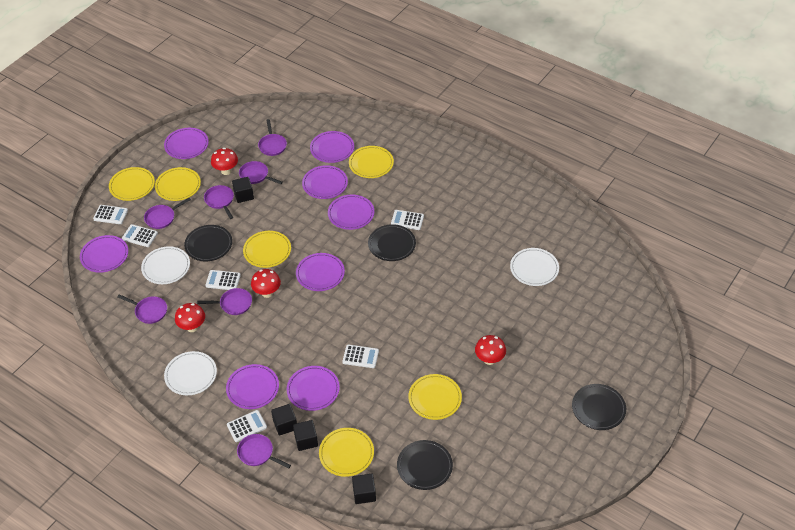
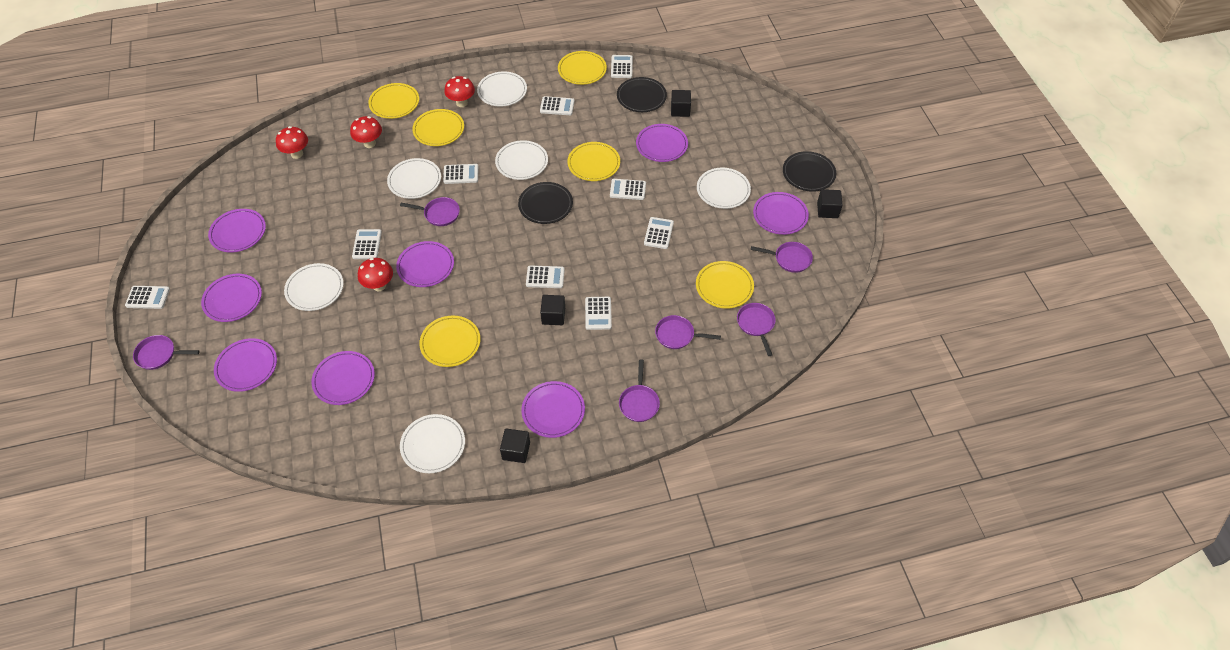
black plate: 4 -> 3
purple pan: 7 -> 6
white calculator: 6 -> 9
white plate: 3 -> 6

